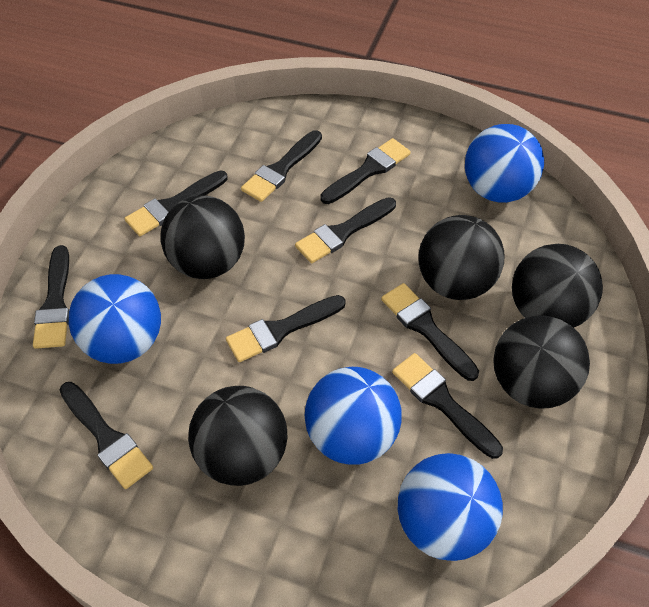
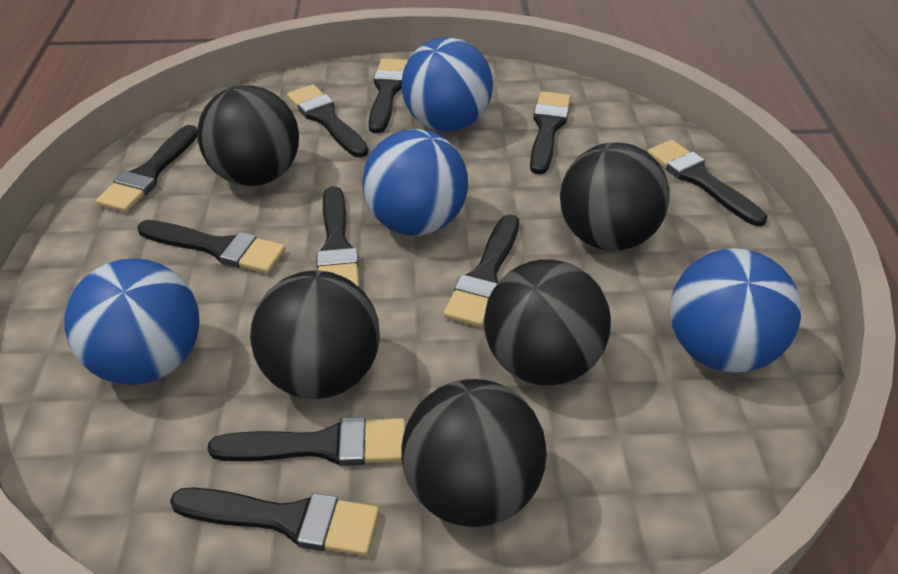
black brush: 9 -> 10

